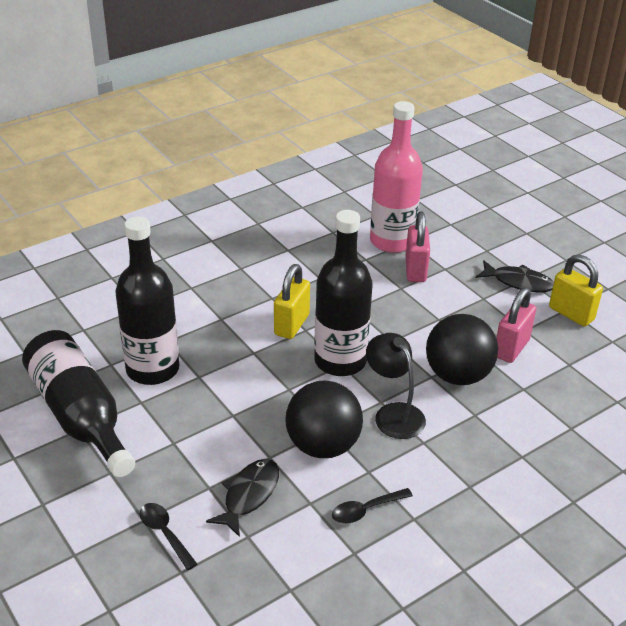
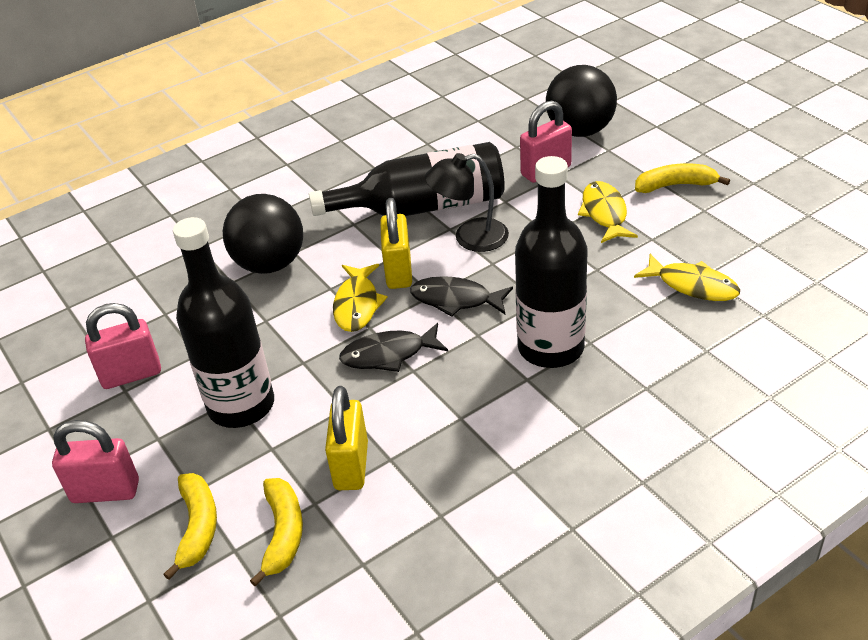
black spoon: 2 -> 0
pink bottle: 1 -> 0
pink padlock: 2 -> 3
yellow banana: 0 -> 3
yellow fish: 0 -> 3

